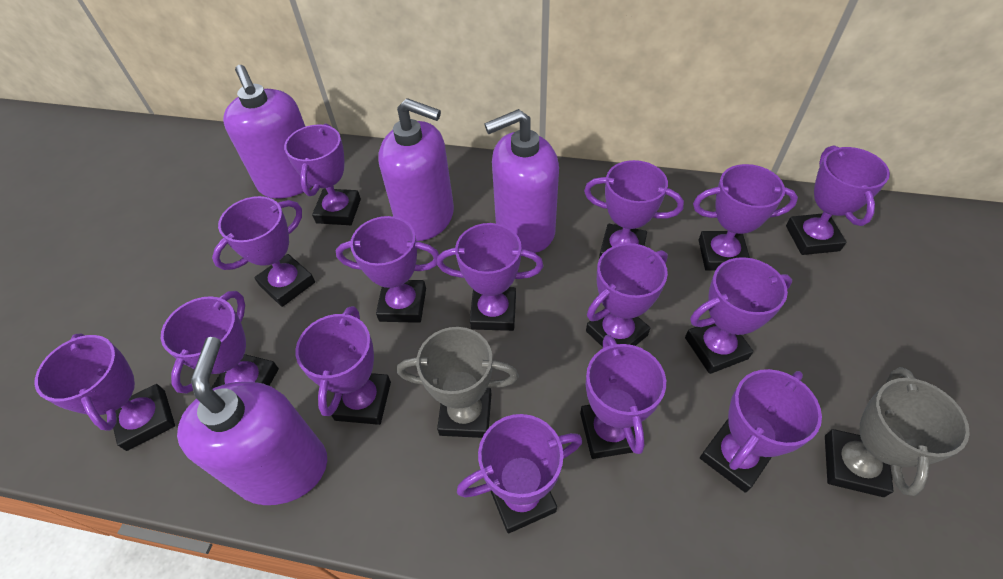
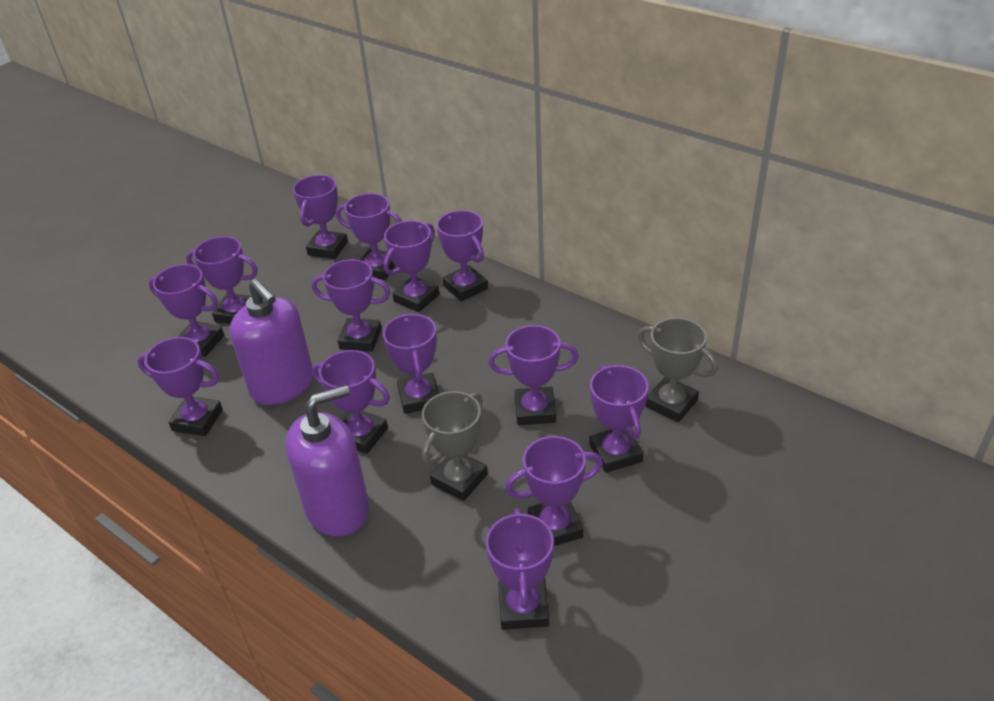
purple soap dispenser: 4 -> 2
purple trophy: 15 -> 14

